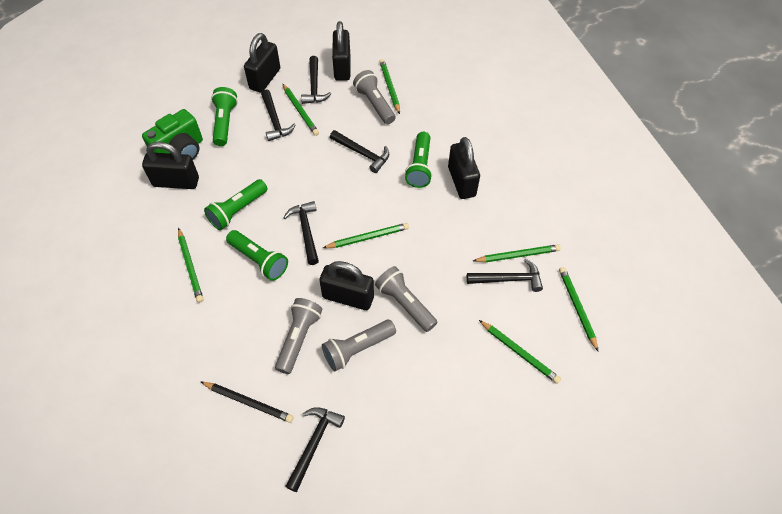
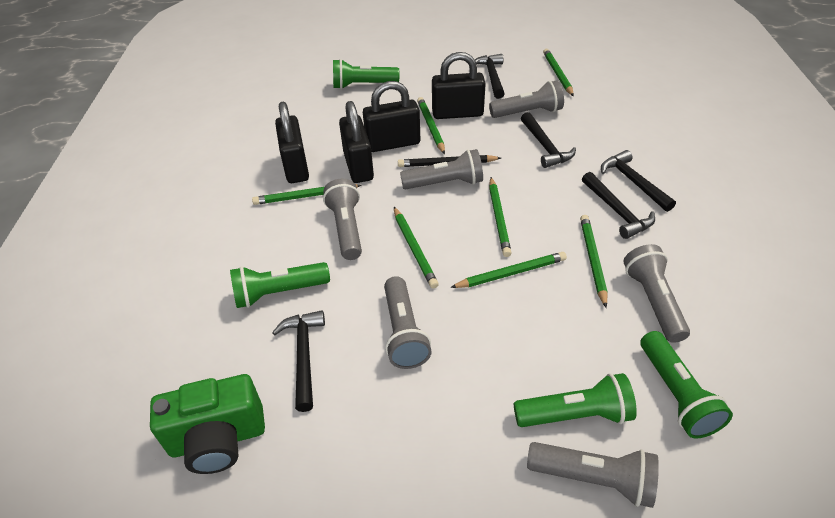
black hammer: 6 -> 5
black padlock: 5 -> 4
grey flashlight: 4 -> 6

